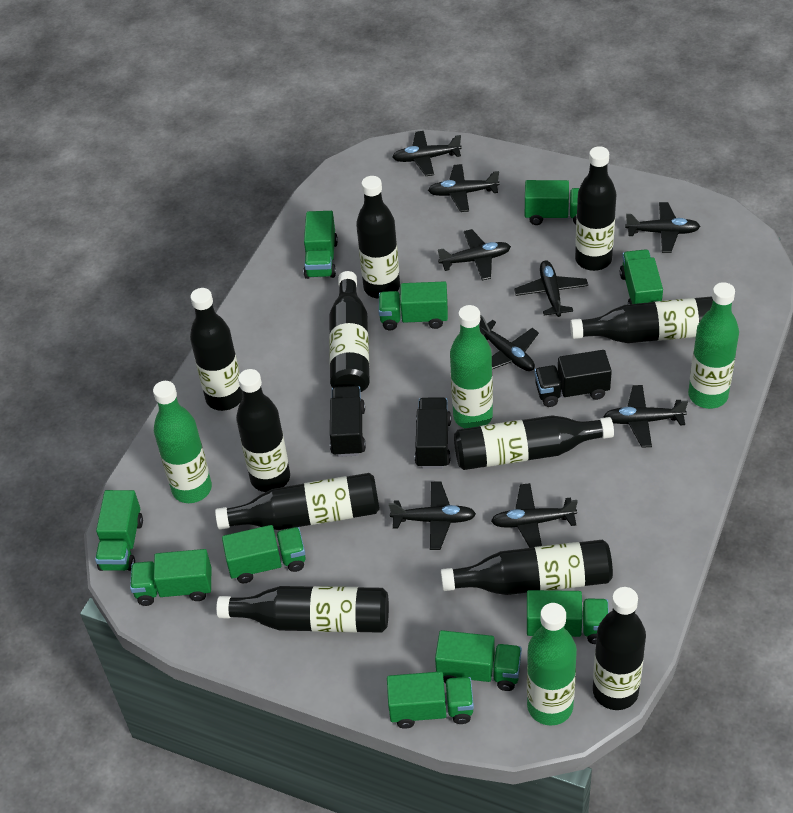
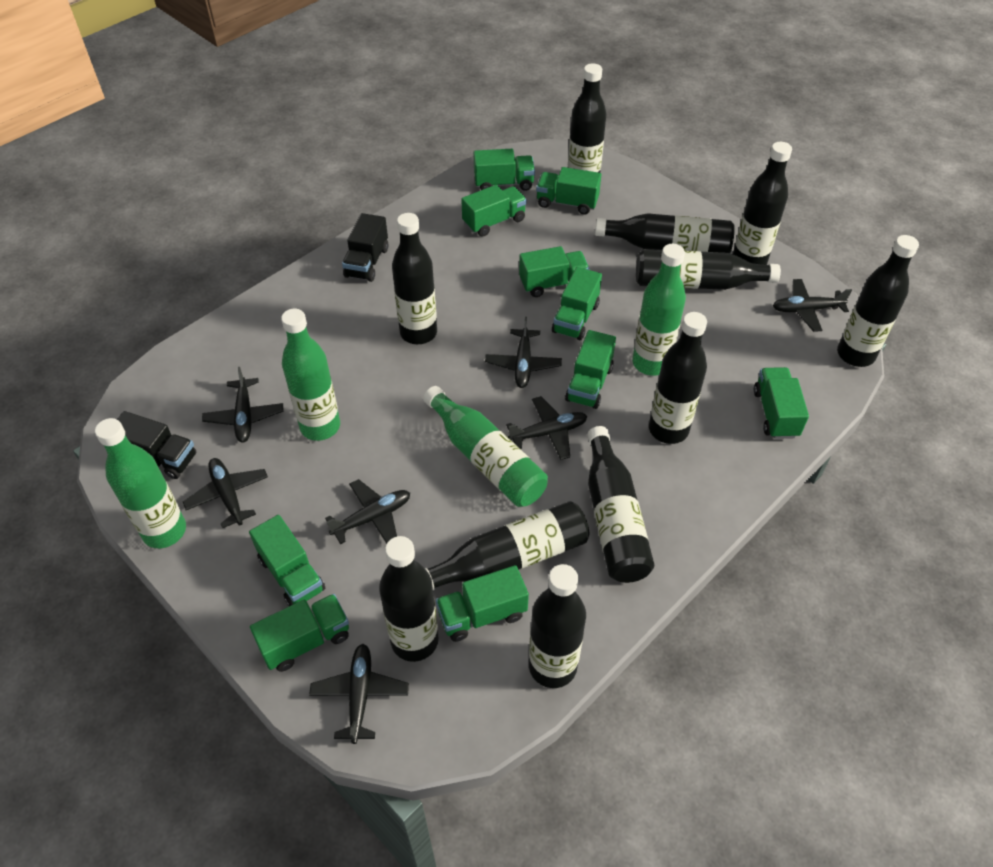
black plane: 9 -> 7
black truck: 3 -> 2

